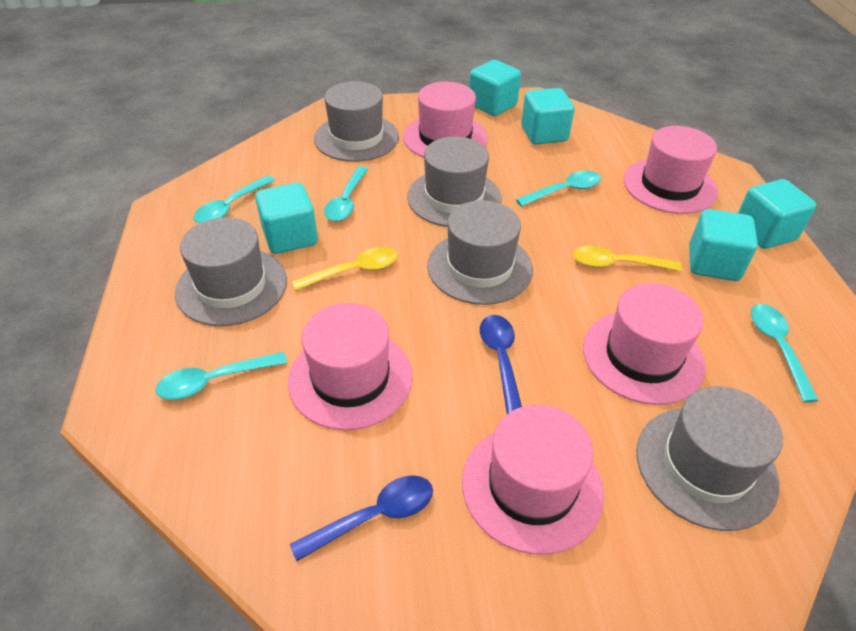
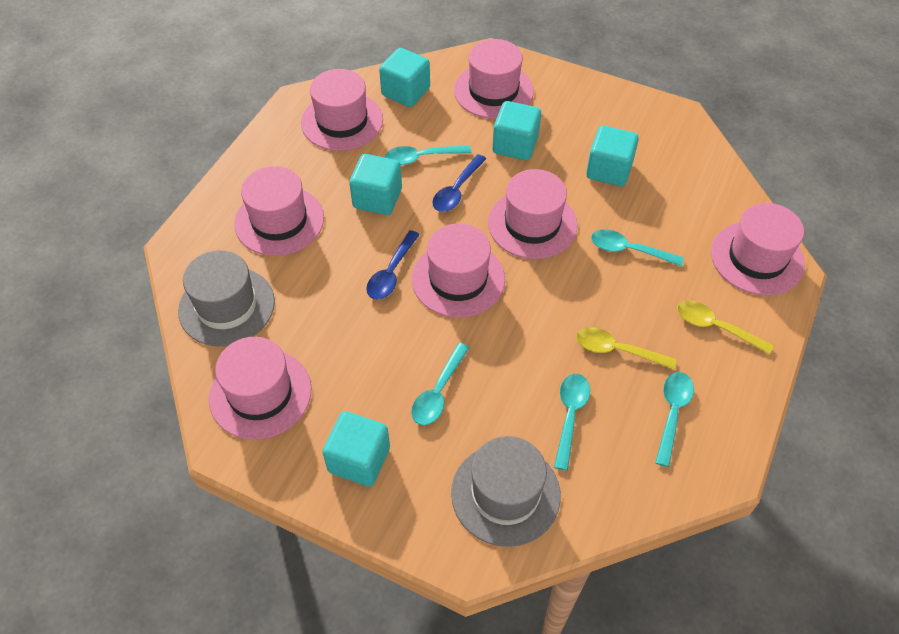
grey hat: 5 -> 2
pink hat: 5 -> 7

